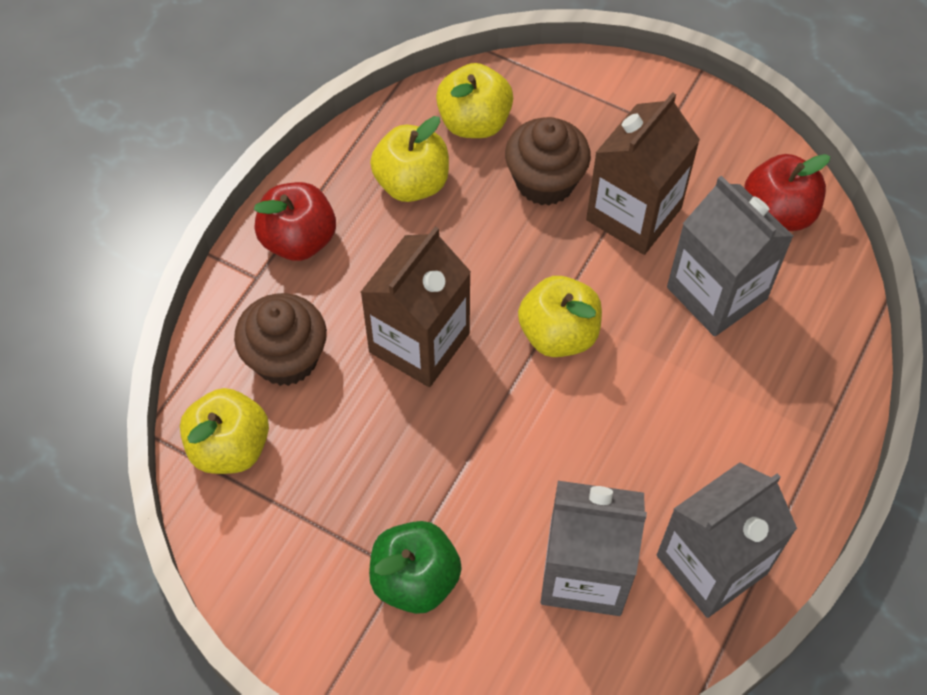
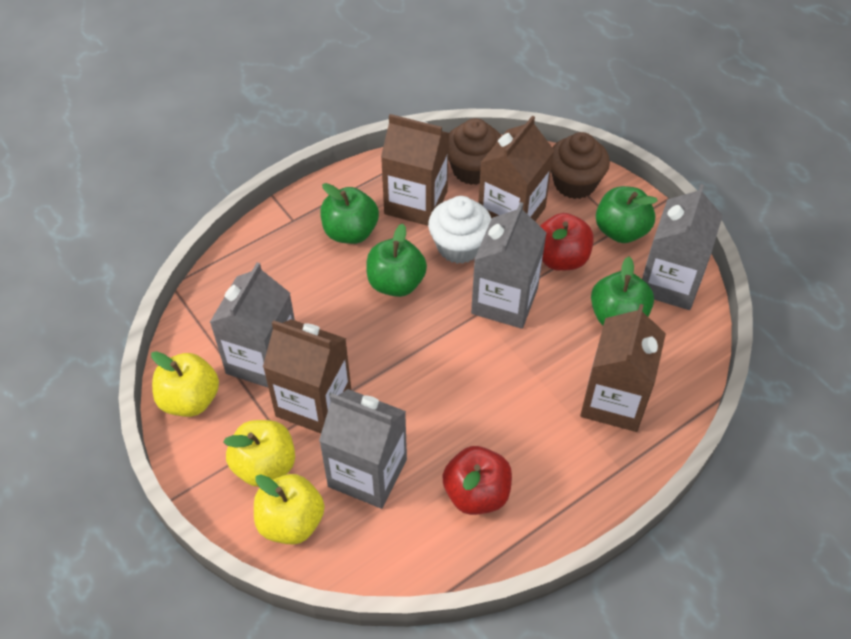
brown carton: 2 -> 4
green apple: 1 -> 4
grey carton: 3 -> 4
white cupcake: 0 -> 1
yellow apple: 4 -> 3

